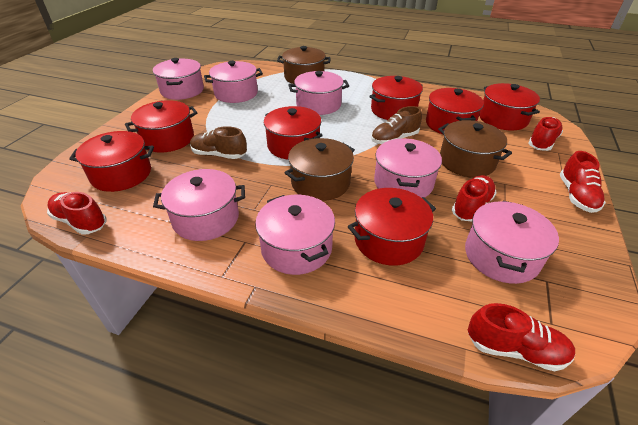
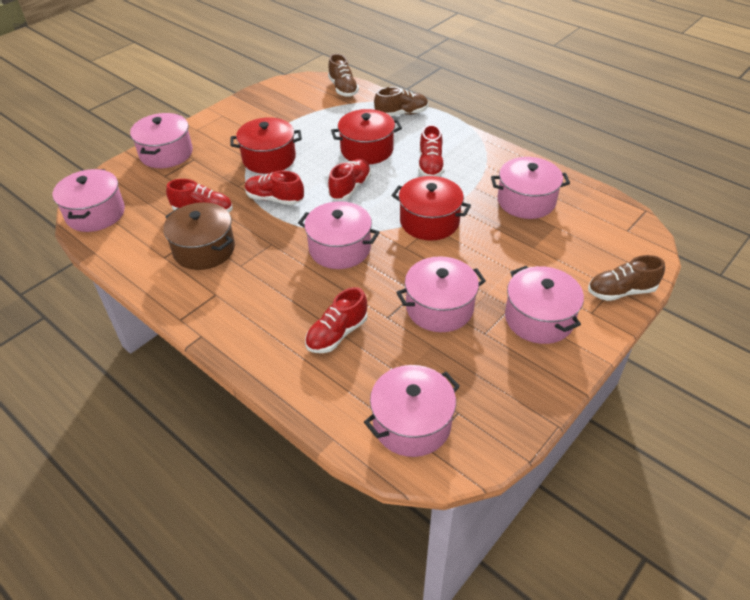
brown pot: 3 -> 1
brown shoe: 2 -> 3
red pot: 7 -> 3

